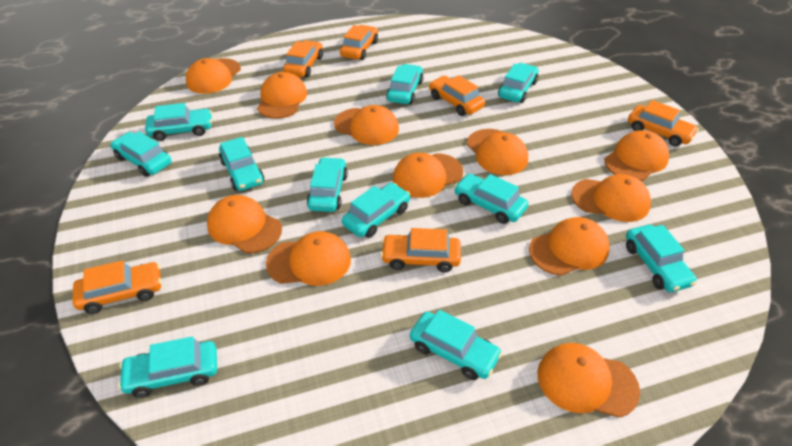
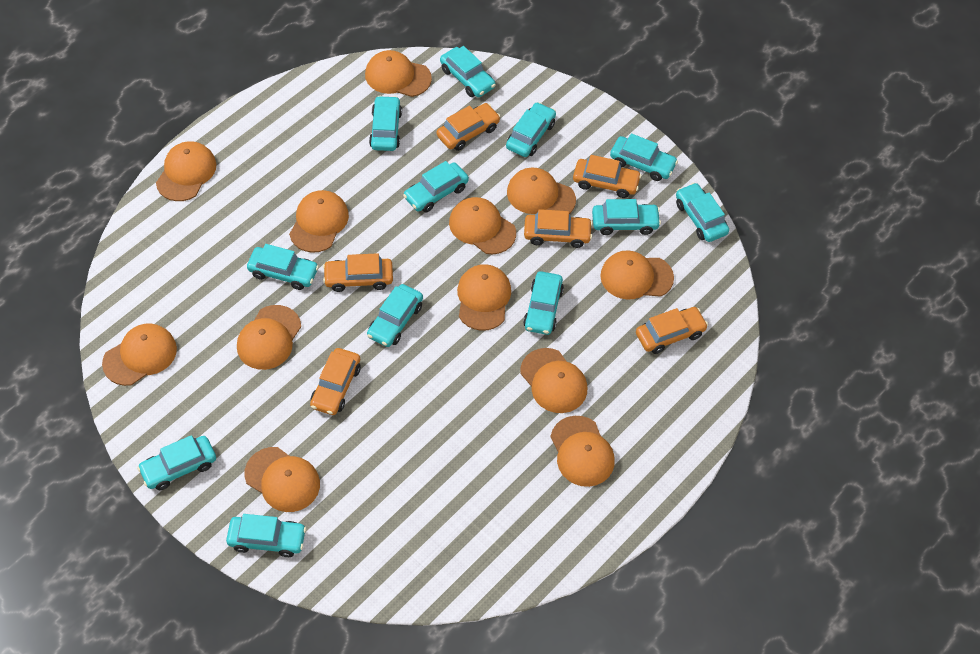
orange cap: 11 -> 12
turquoise car: 11 -> 12

